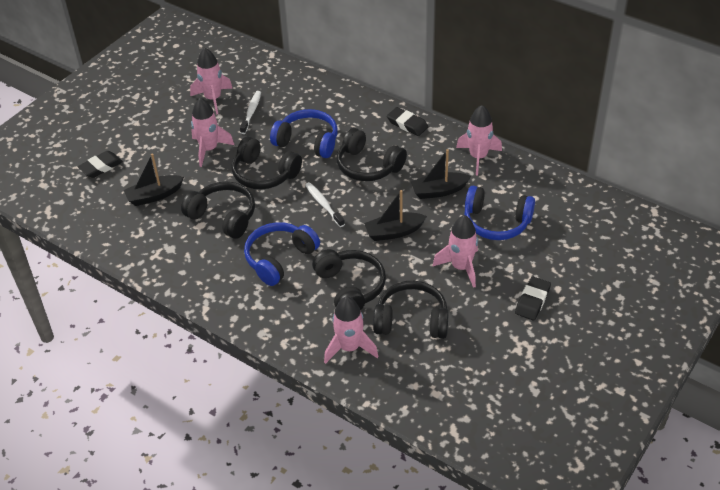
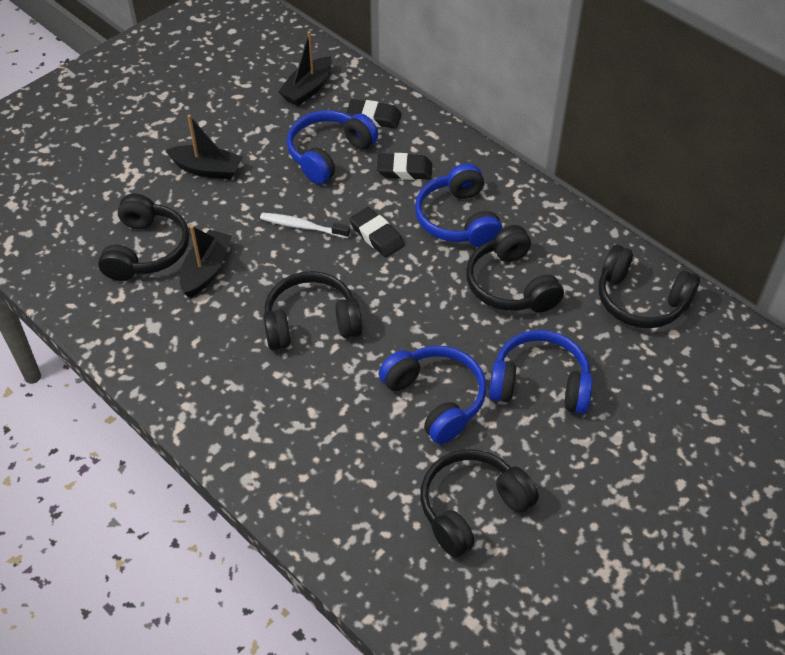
blue headphones: 3 -> 4
pink rocket: 5 -> 0
white toothbrush: 2 -> 1

